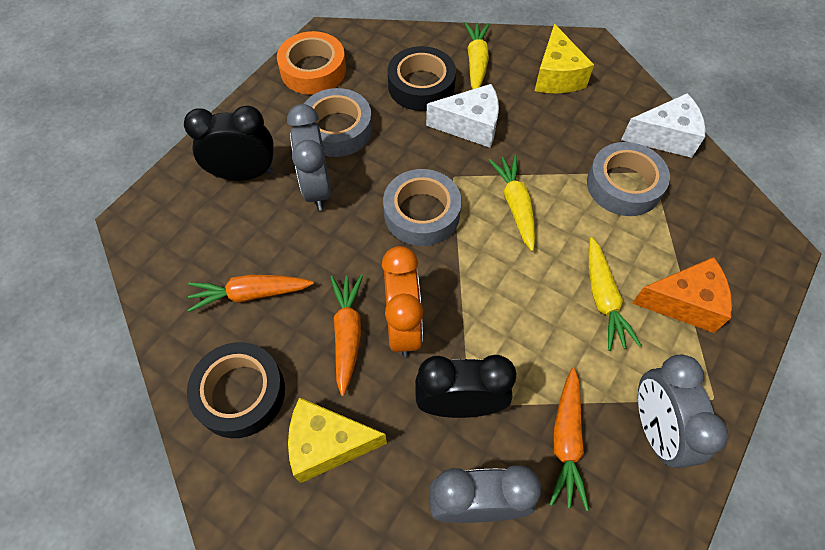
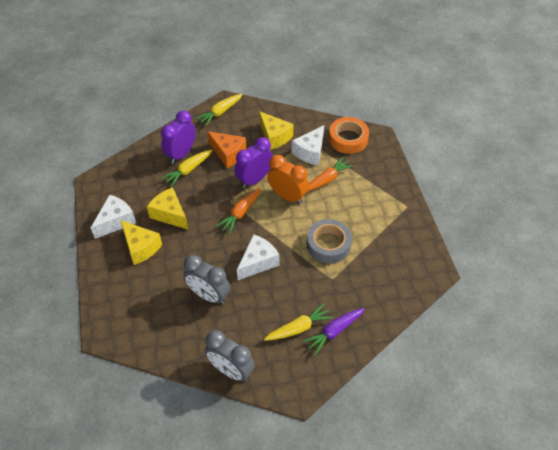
black clock: 2 -> 0
black tape: 2 -> 0
grey clock: 3 -> 2
grey tape: 3 -> 1
orange carrot: 3 -> 2
purple carrot: 0 -> 1
purple clock: 0 -> 2
white cheese: 2 -> 3
yellow cheese: 2 -> 3

